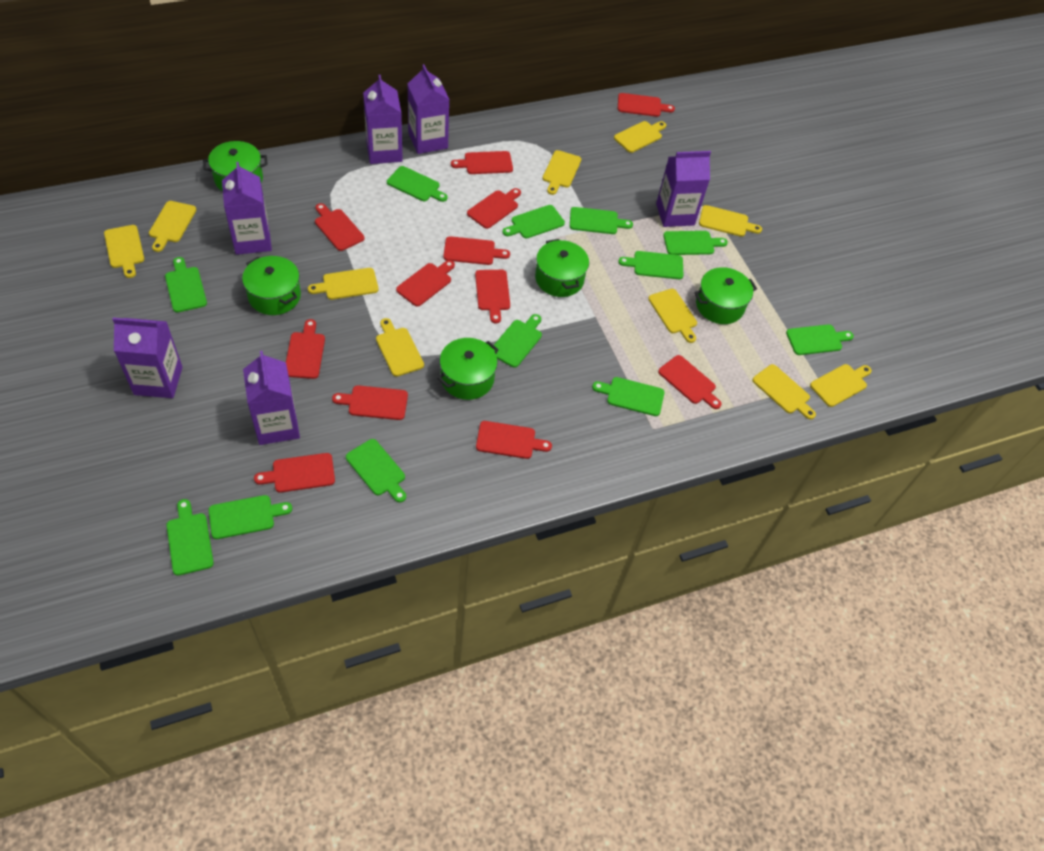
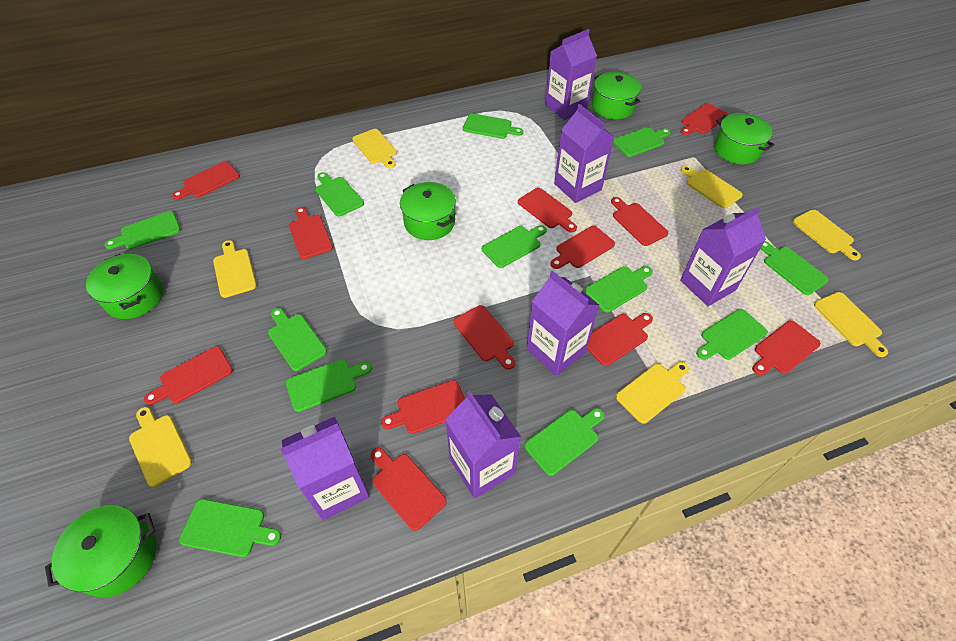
yellow cutting board: 10 -> 7

